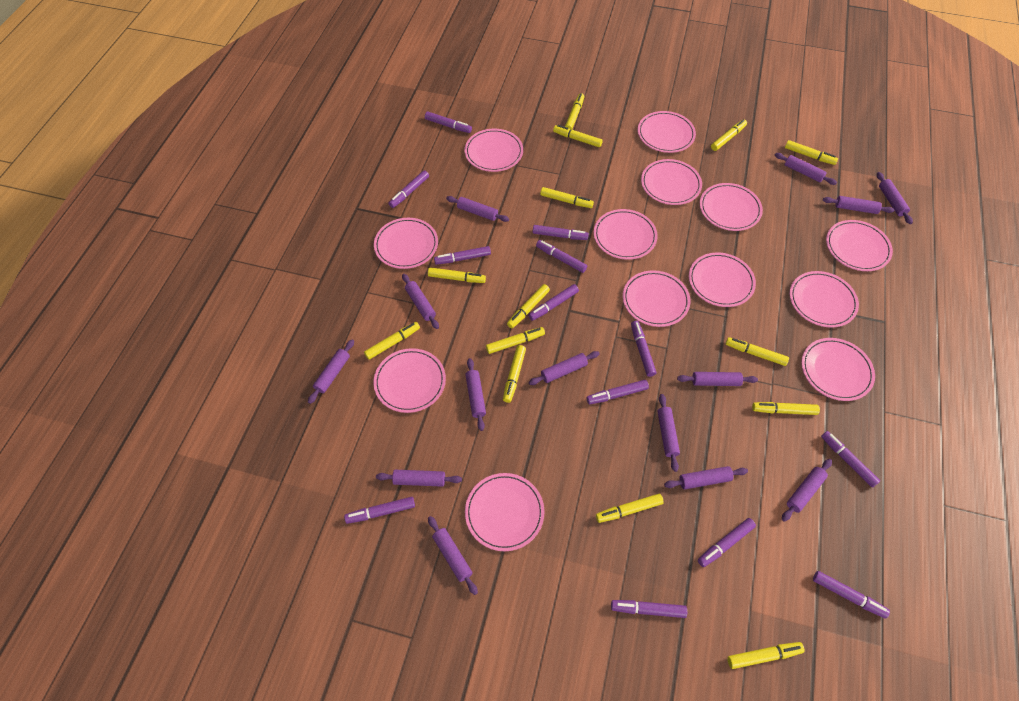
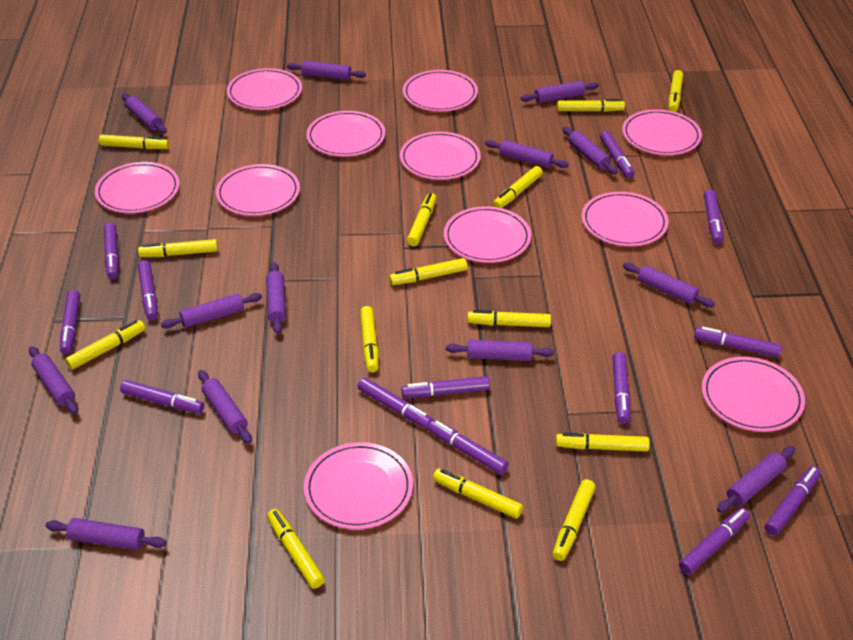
pink plate: 13 -> 11
purple rolling pin: 14 -> 13

